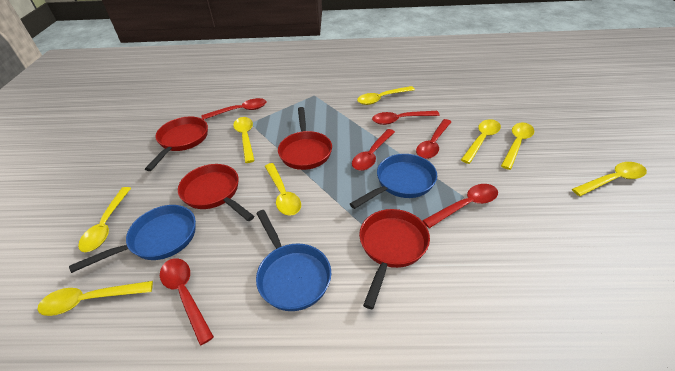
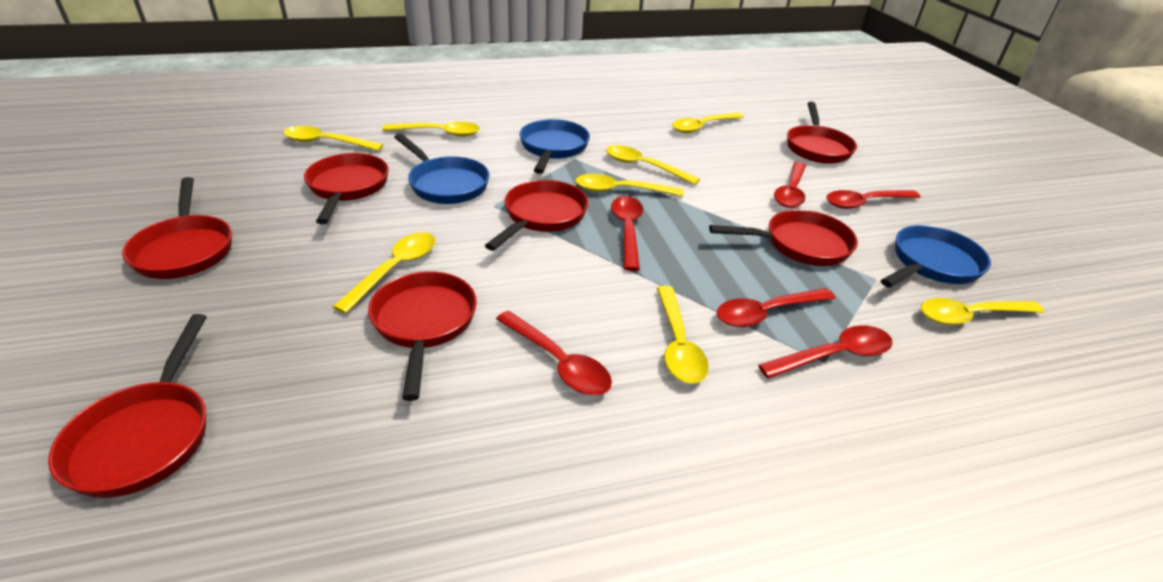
red pan: 4 -> 7

